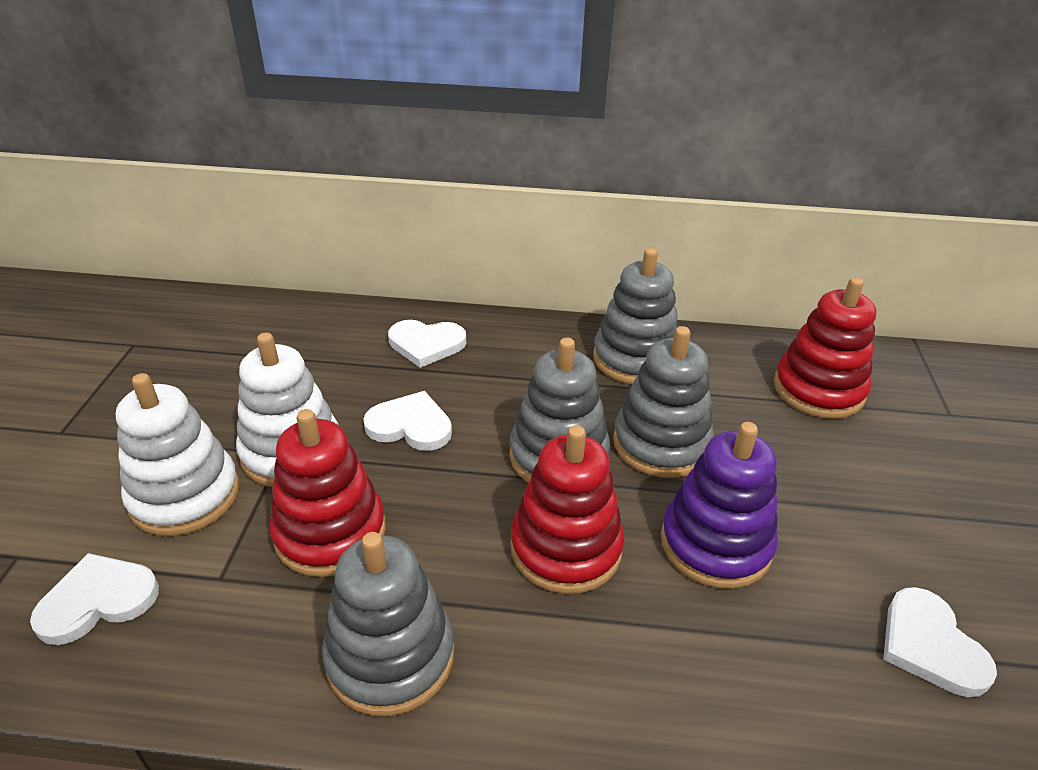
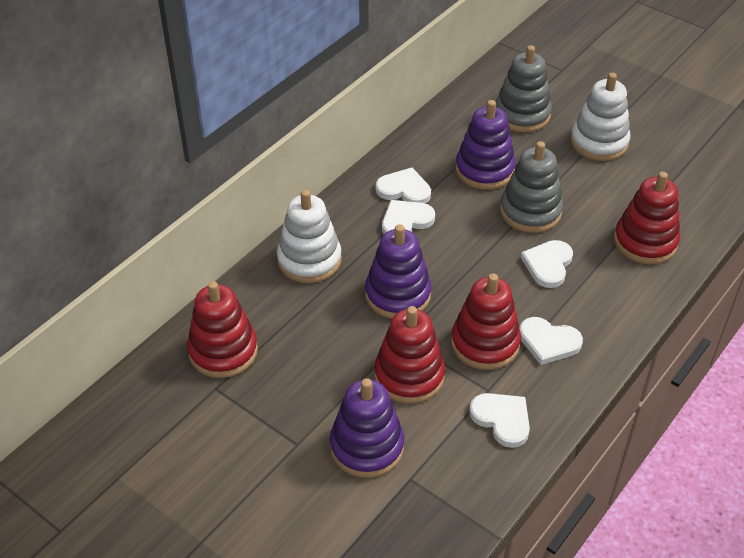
grey stacking toy: 4 -> 2
purple stacking toy: 1 -> 3
red stacking toy: 3 -> 4
white heart: 4 -> 5

